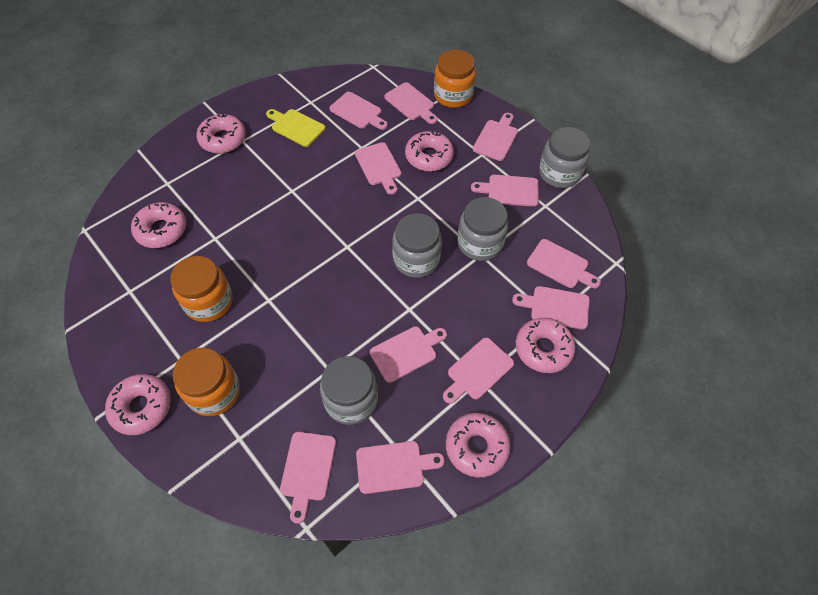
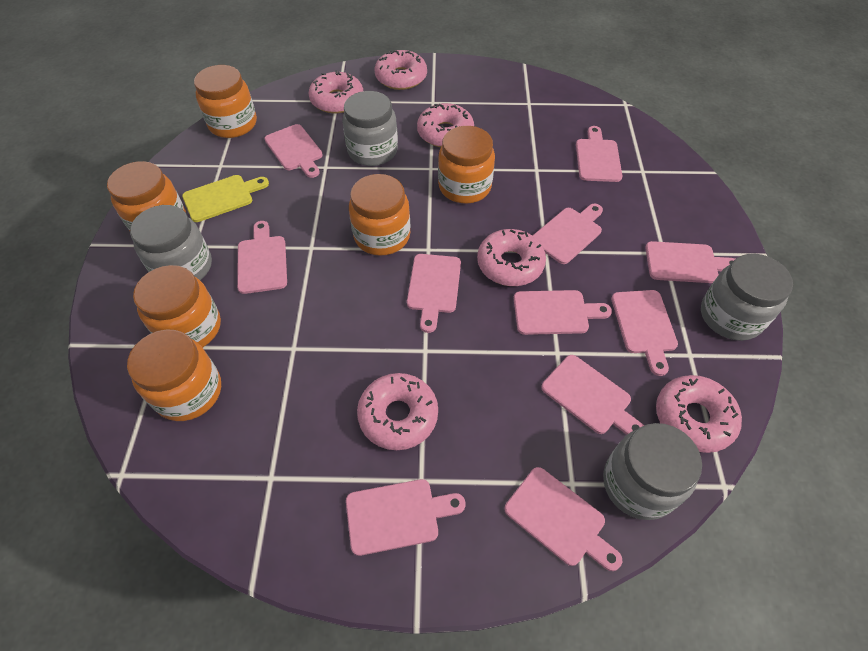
orange jar: 3 -> 6

